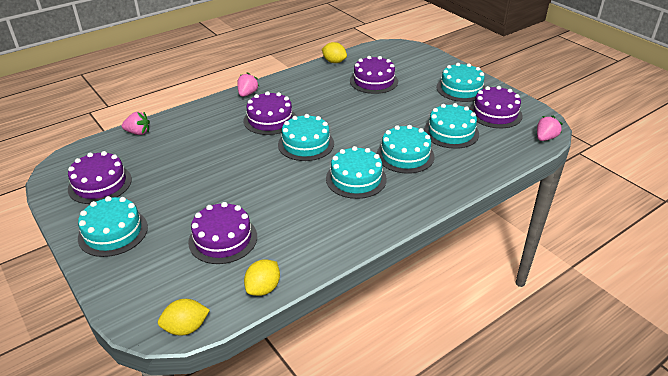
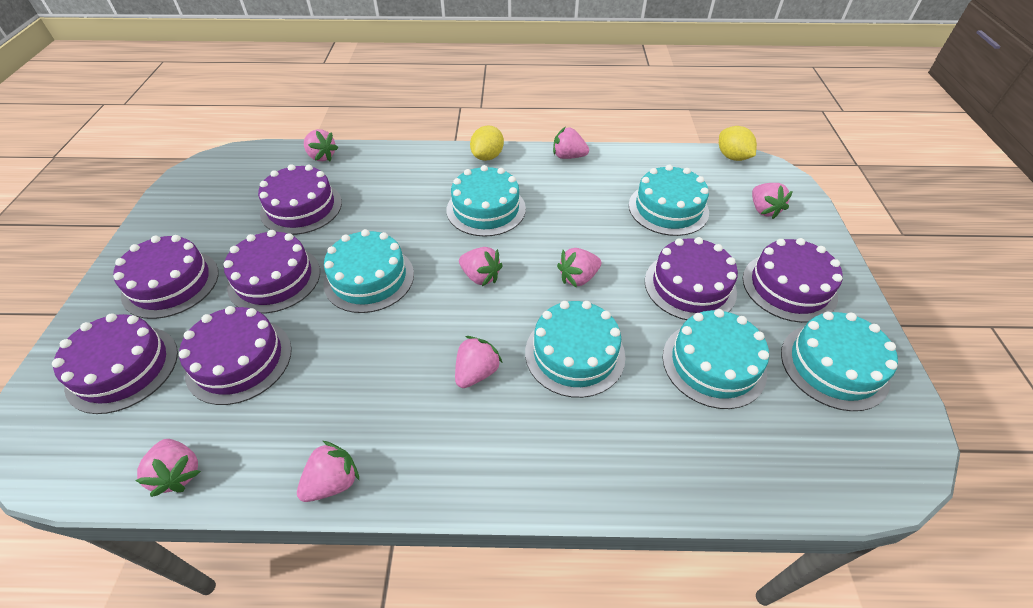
pink strawberry: 3 -> 8
purple cake: 5 -> 7
yellow lemon: 3 -> 2

